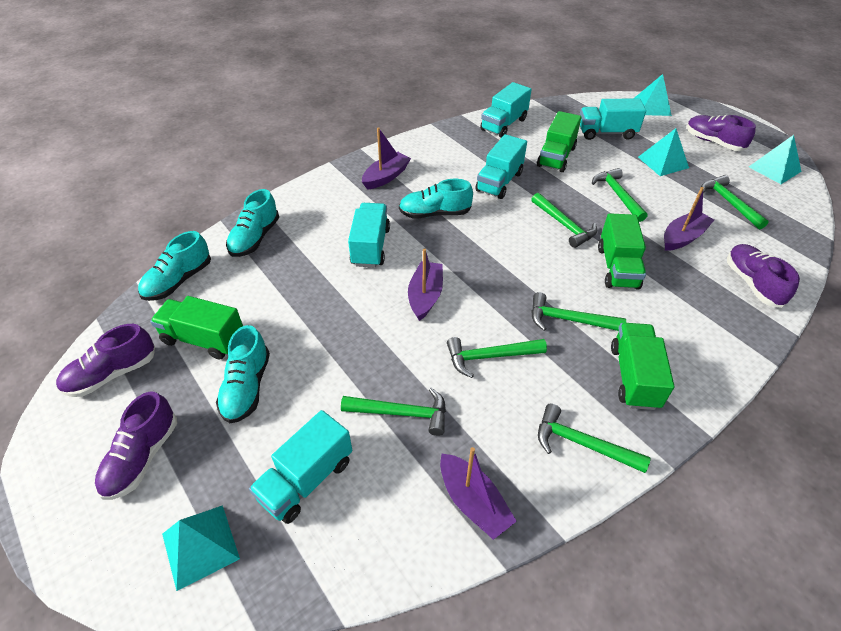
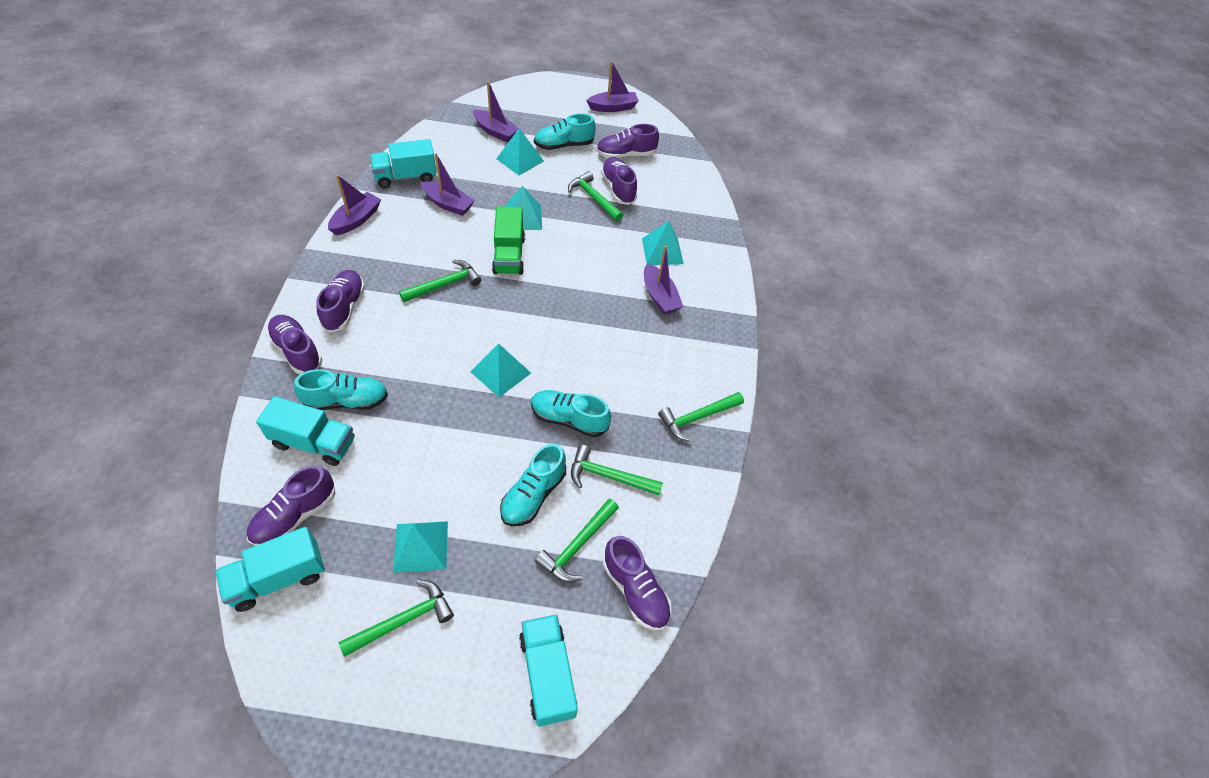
green hammer: 7 -> 6
green truck: 4 -> 1
purple boat: 4 -> 5
purple shoe: 4 -> 6
turquoise pyramid: 4 -> 5
turquoise truck: 5 -> 4

